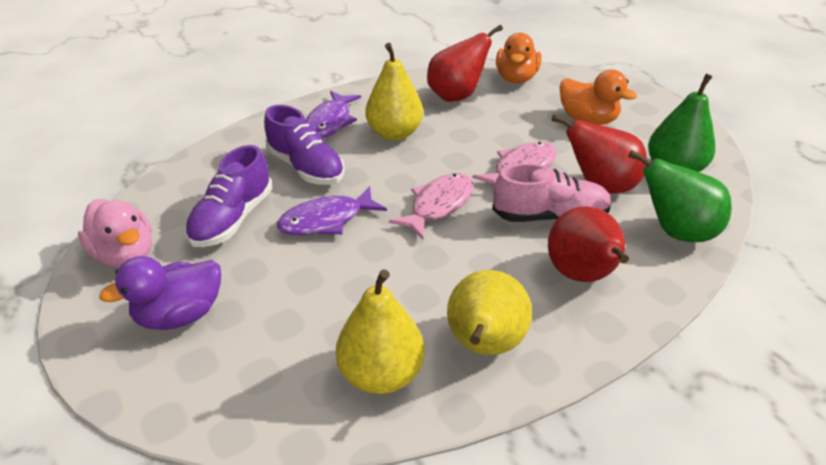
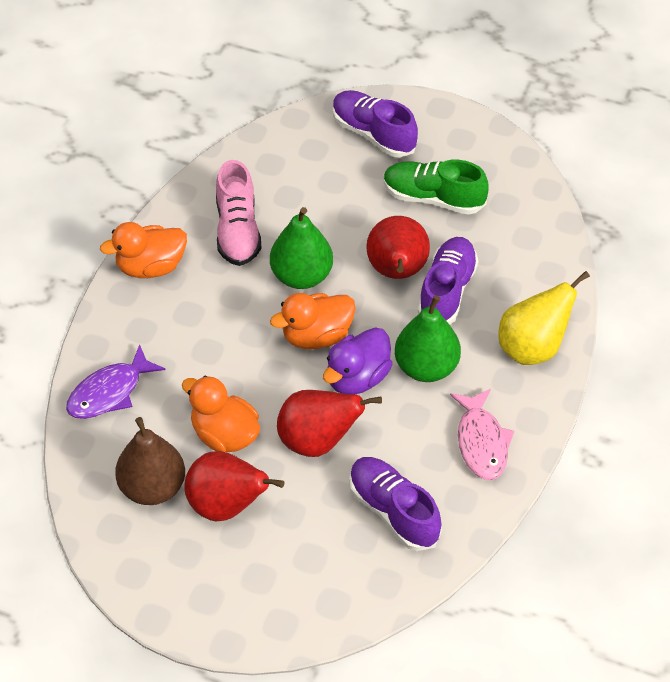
brown pear: 0 -> 1
green shoe: 0 -> 1
orange duck: 2 -> 3
pink duck: 1 -> 0
pink fish: 2 -> 1
purple fish: 2 -> 1
purple shoe: 2 -> 3
yellow pear: 3 -> 1

